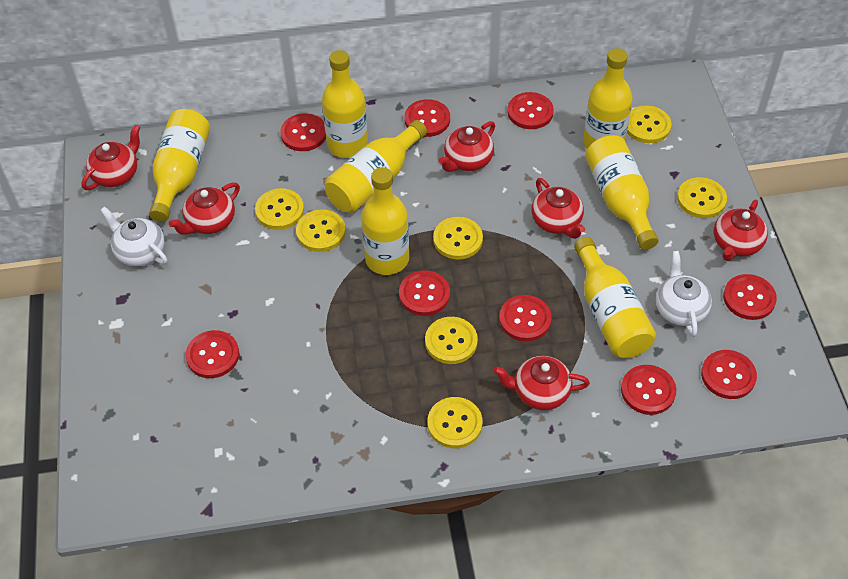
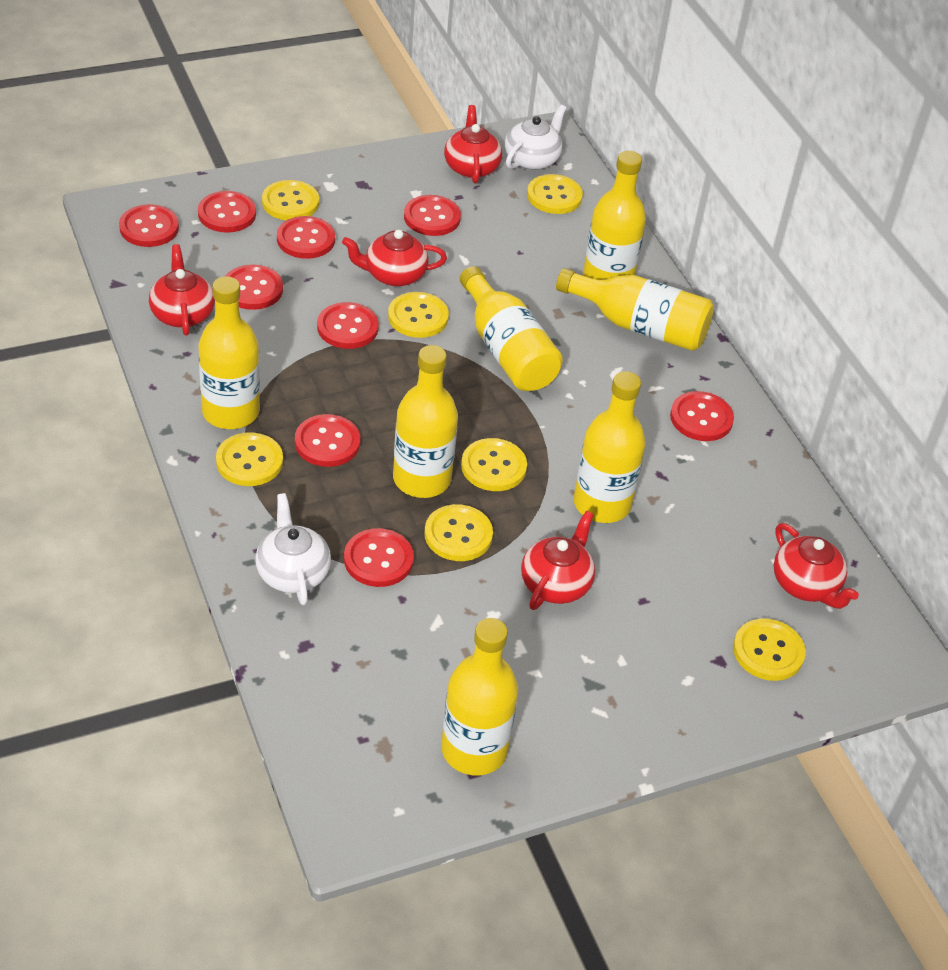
red teapot: 6 -> 5

